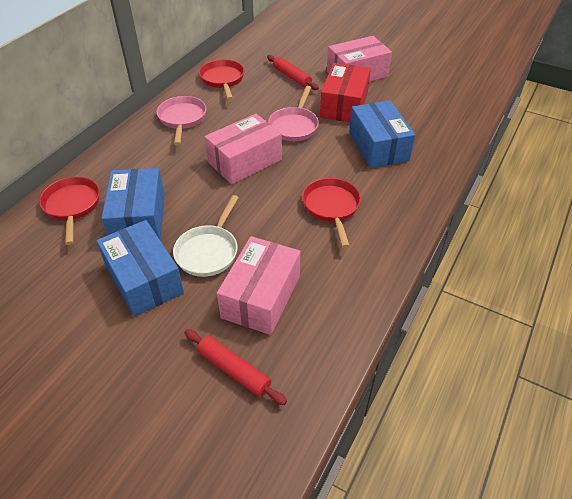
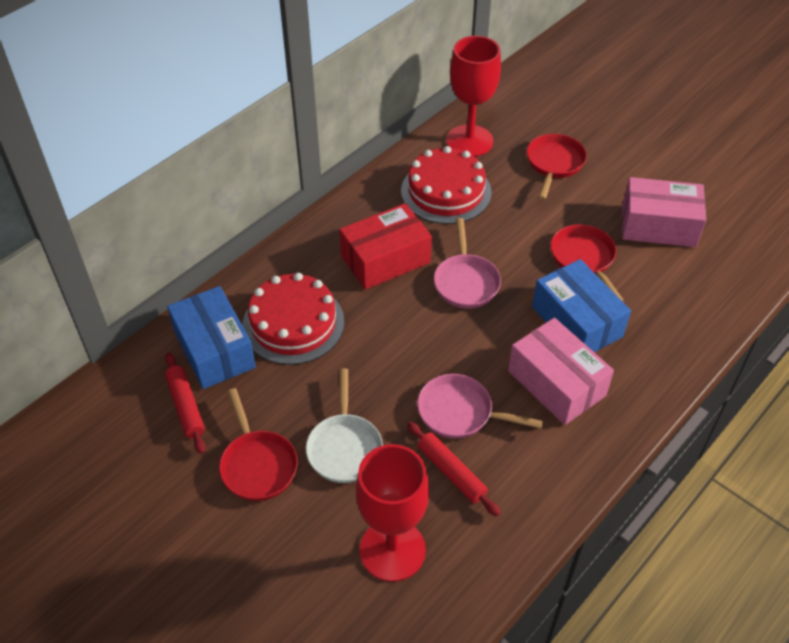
blue box: 3 -> 2
pink box: 3 -> 2
red cake: 0 -> 2
red goblet: 0 -> 2

